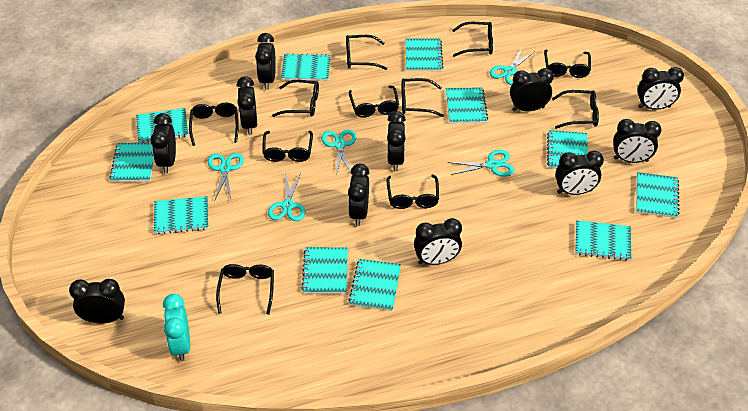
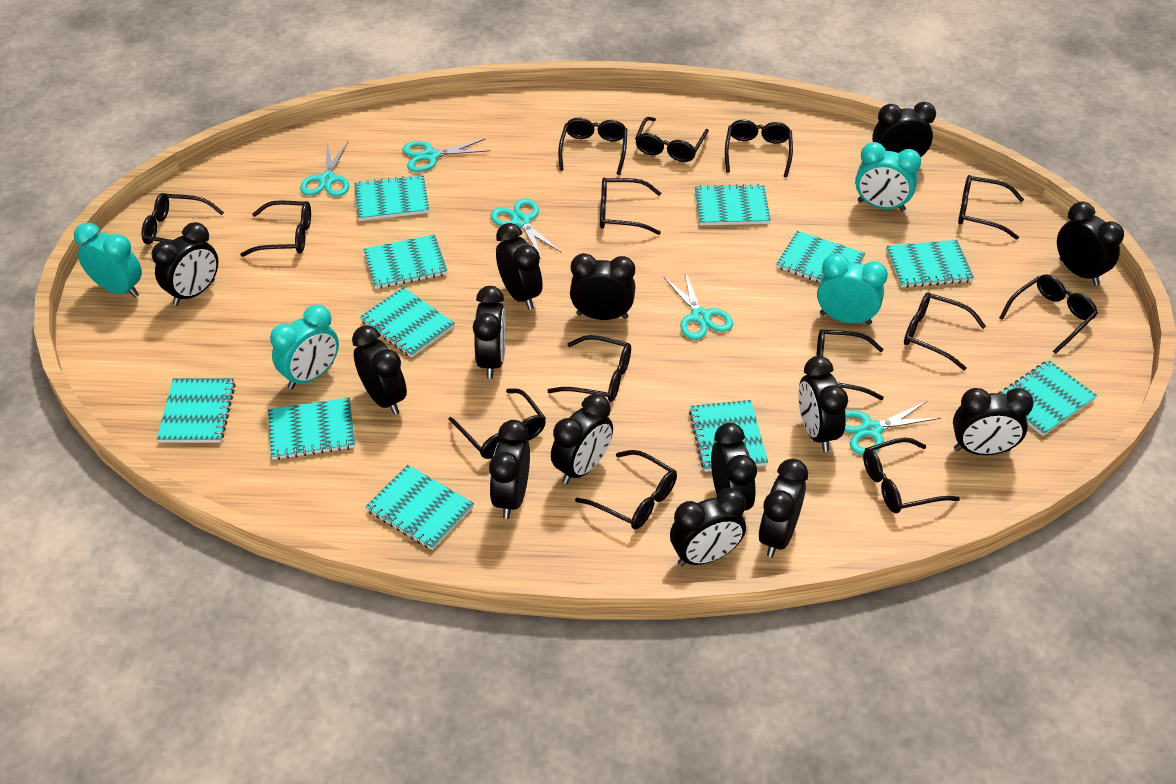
black clock: 11 -> 14
black glasses: 11 -> 14
turquoise clock: 1 -> 4

